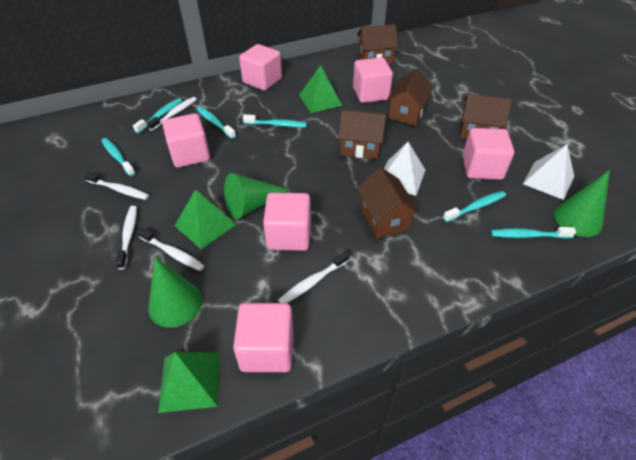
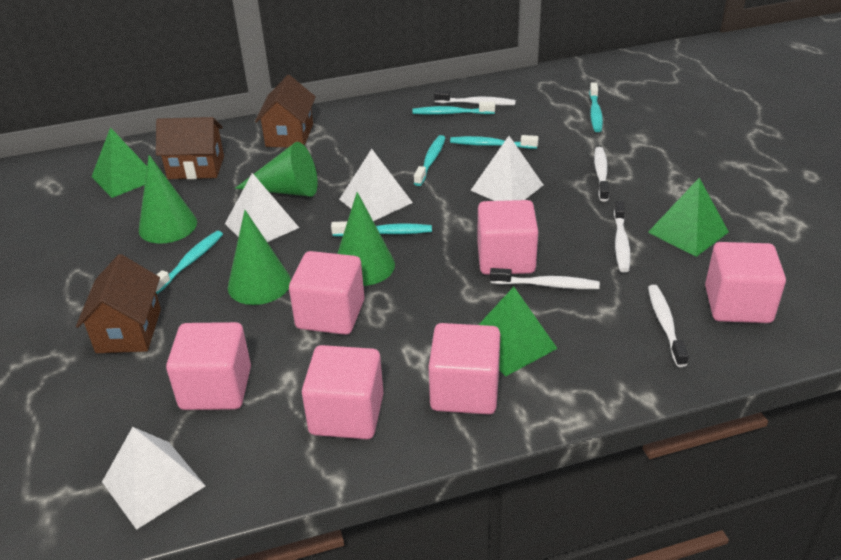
brown house: 5 -> 3
green cone: 3 -> 4
white pyramid: 2 -> 4

